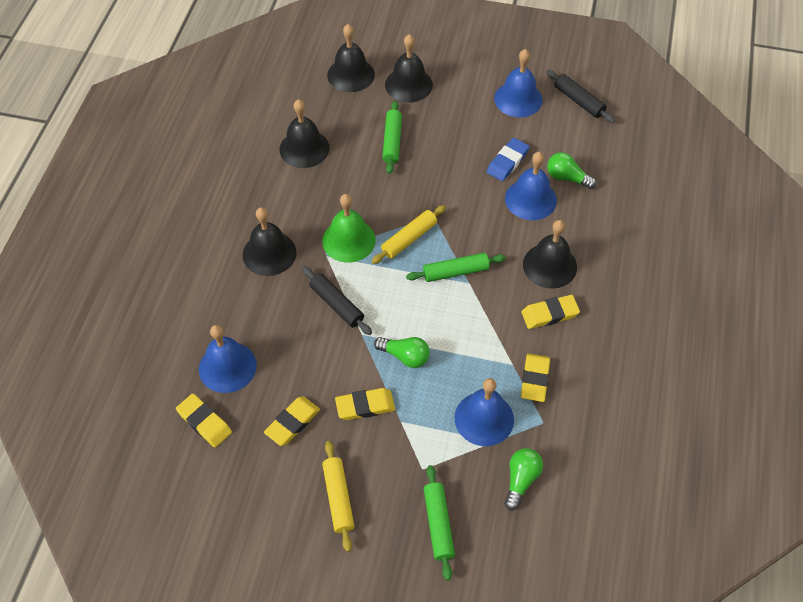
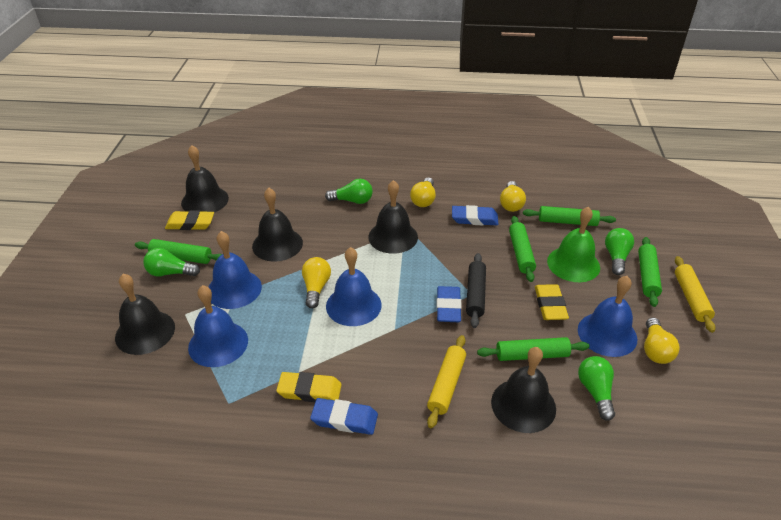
black rolling pin: 2 -> 1
blue eraser: 1 -> 3
green light bulb: 3 -> 4
green rolling pin: 3 -> 5
yellow eraser: 5 -> 3
yellow light bulb: 0 -> 4

